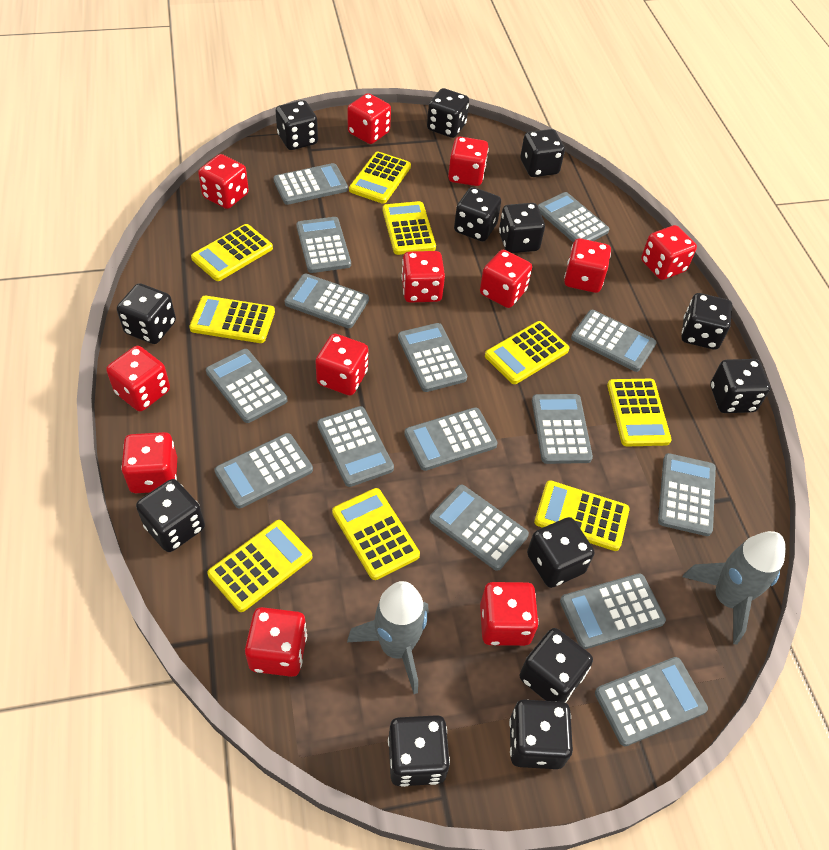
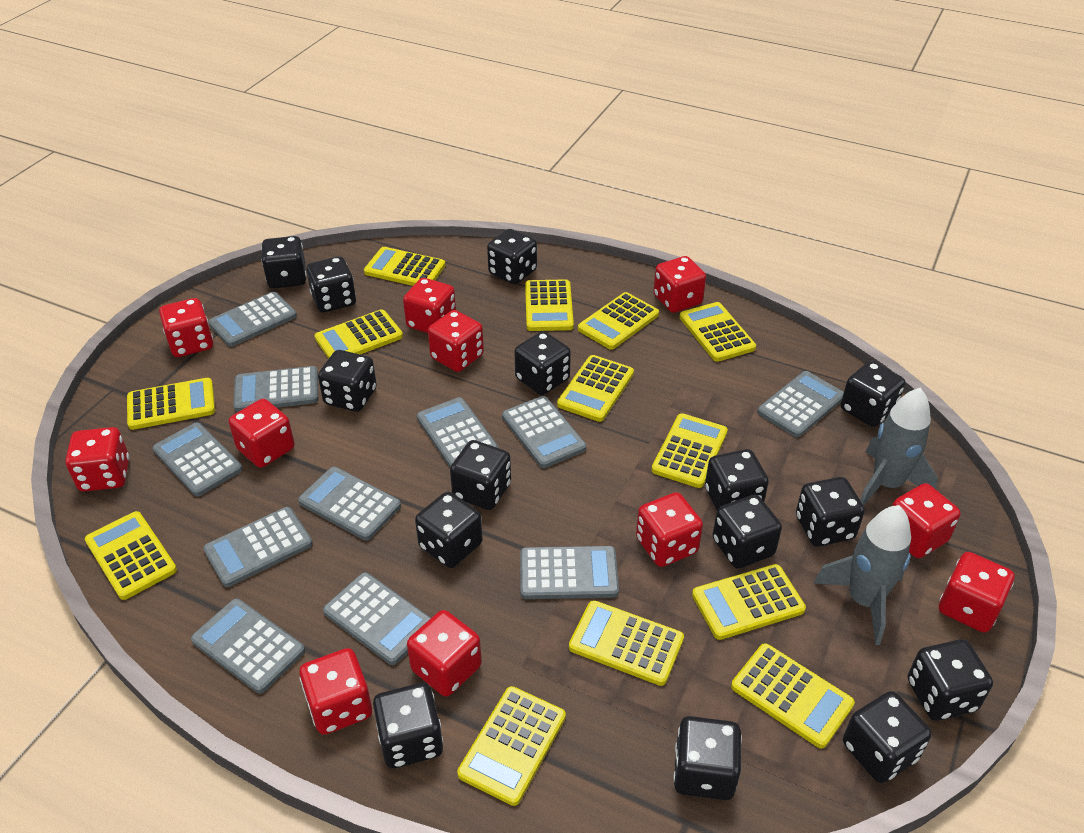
black dice: 13 -> 15
grey calculator: 15 -> 11
red dice: 12 -> 11
yellow calculator: 9 -> 13

